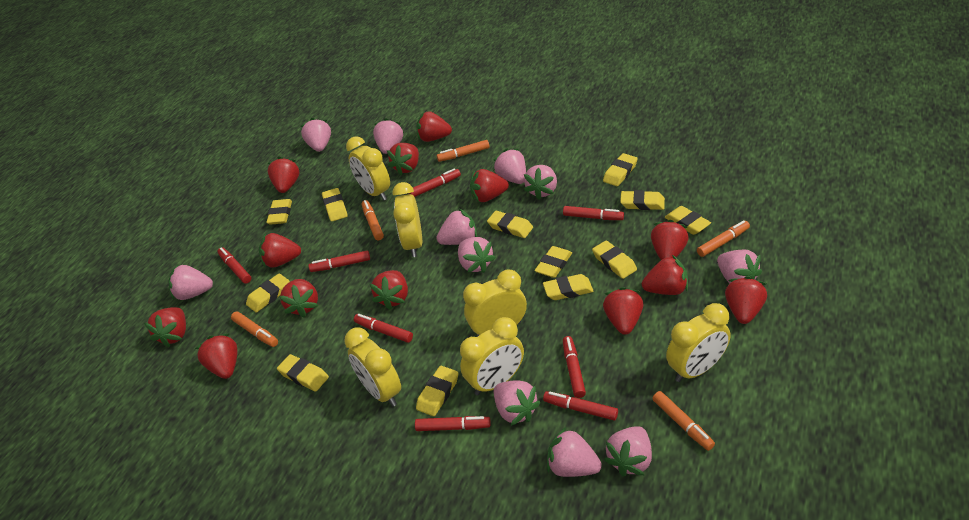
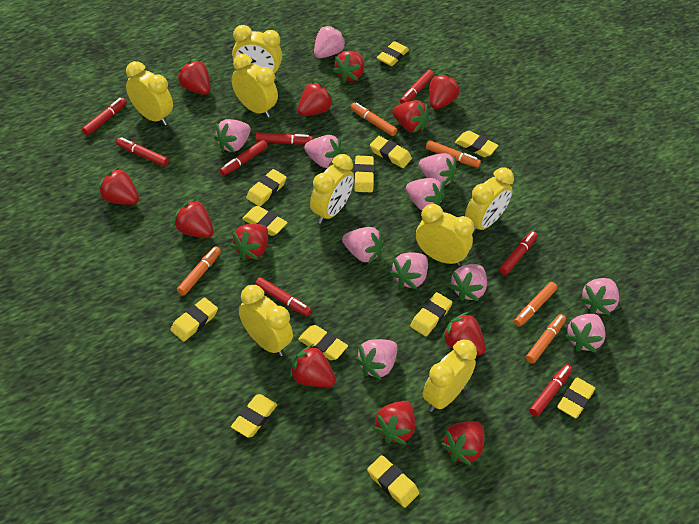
red strawberry: 13 -> 12
yellow clock: 6 -> 8

